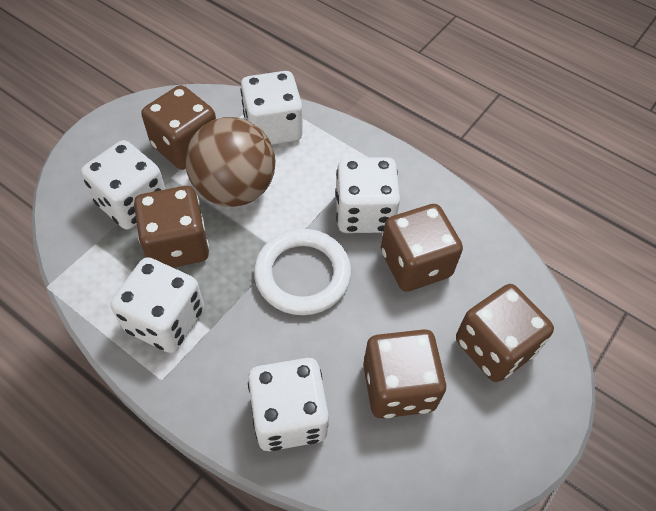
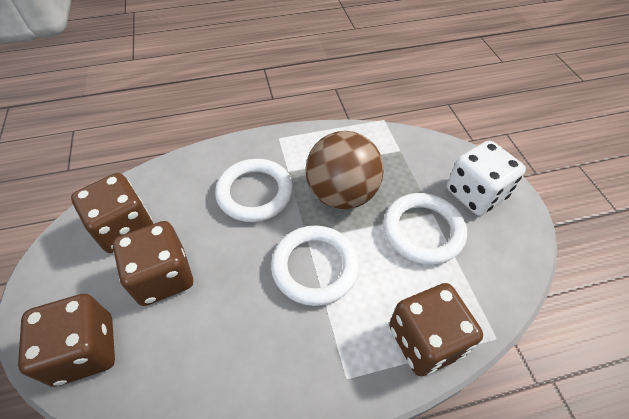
brown dice: 5 -> 4
white dice: 5 -> 1
white ring: 1 -> 3

